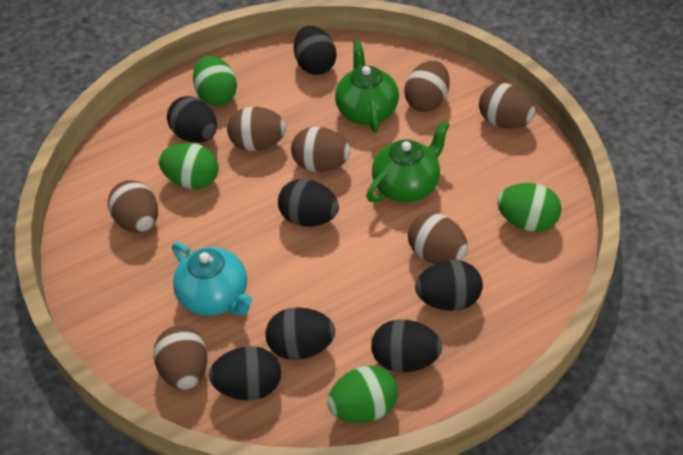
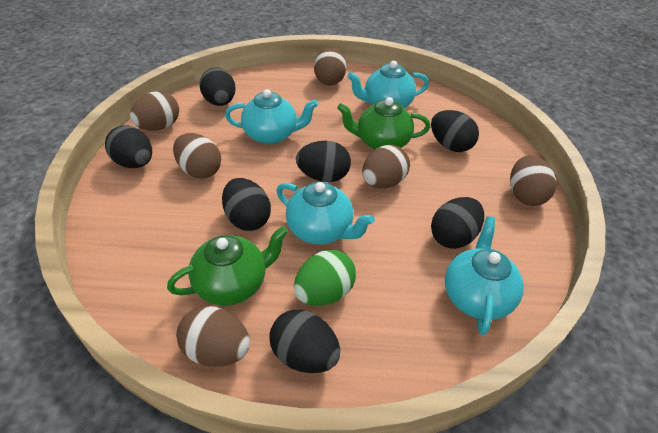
brown egg: 7 -> 6
green egg: 4 -> 1
turquoise teapot: 1 -> 4

